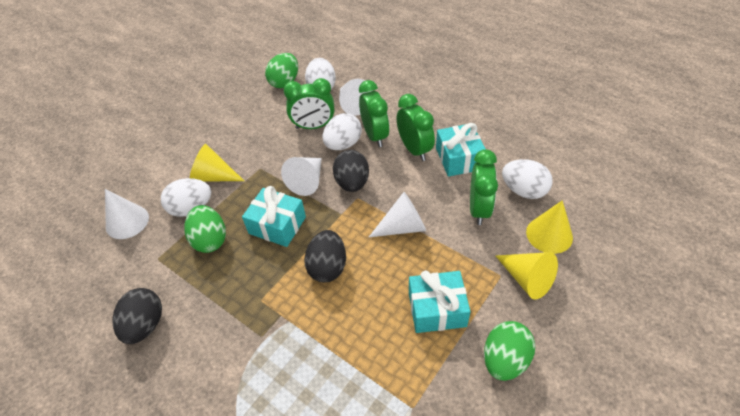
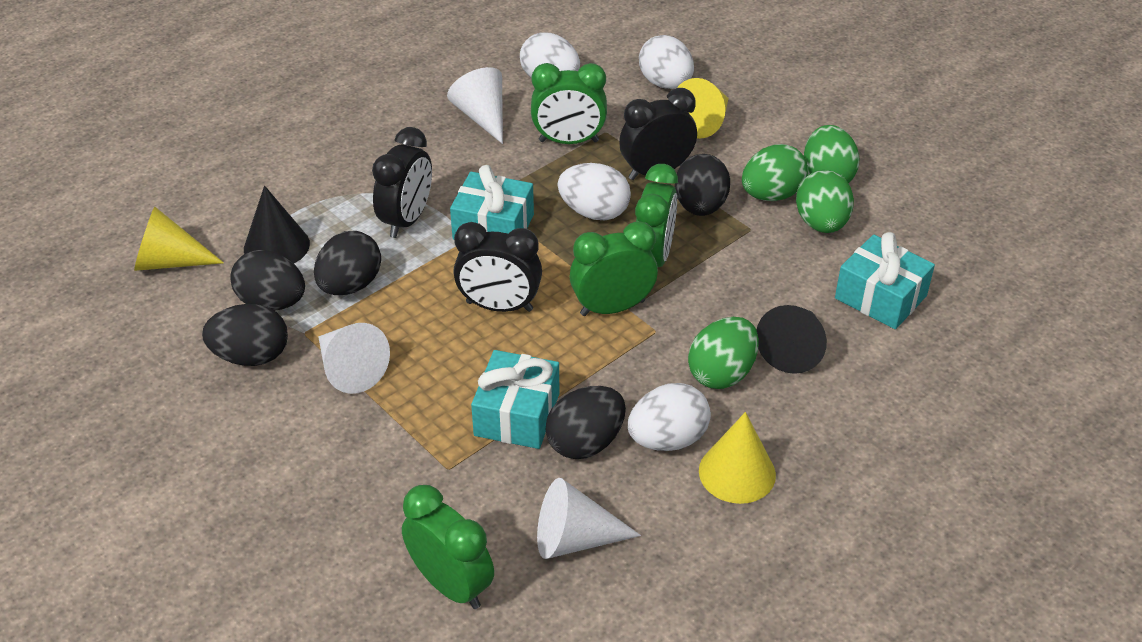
black clock: 0 -> 3
black cone: 0 -> 2
black egg: 3 -> 5
green egg: 3 -> 4
white cone: 4 -> 3

